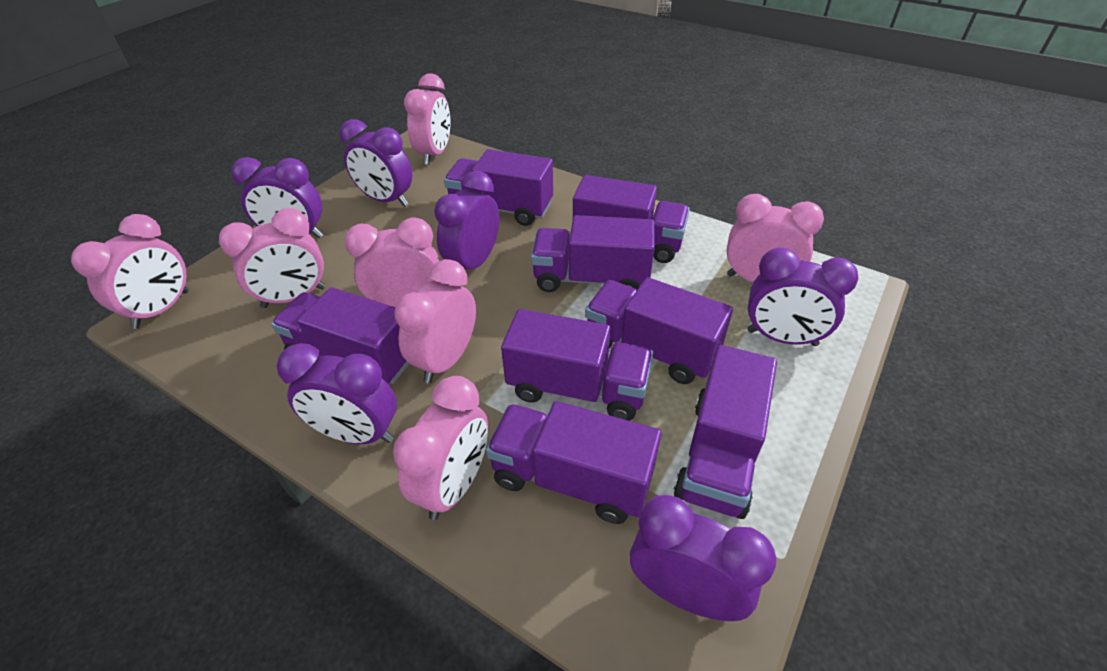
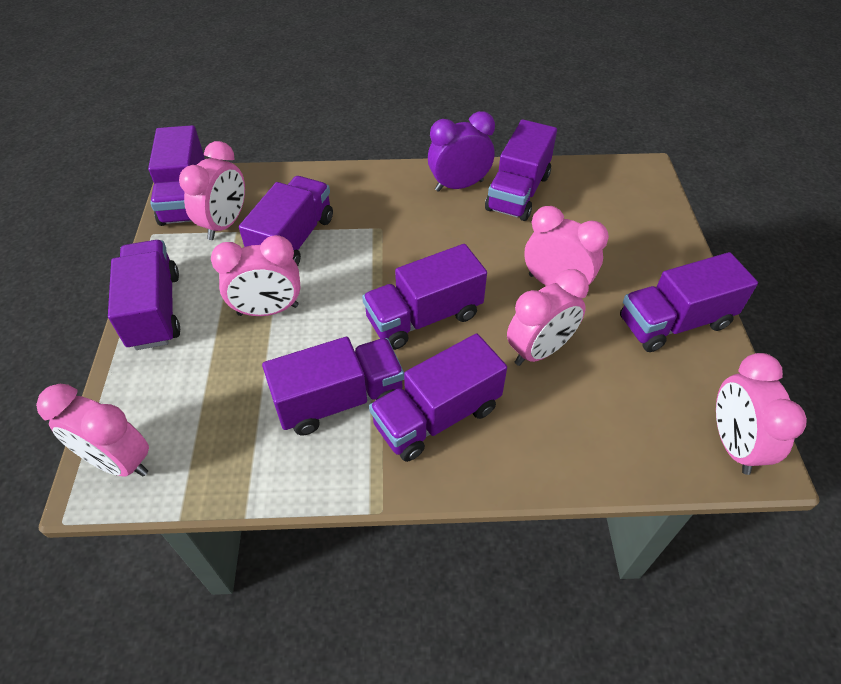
pink clock: 7 -> 6
purple clock: 6 -> 1

